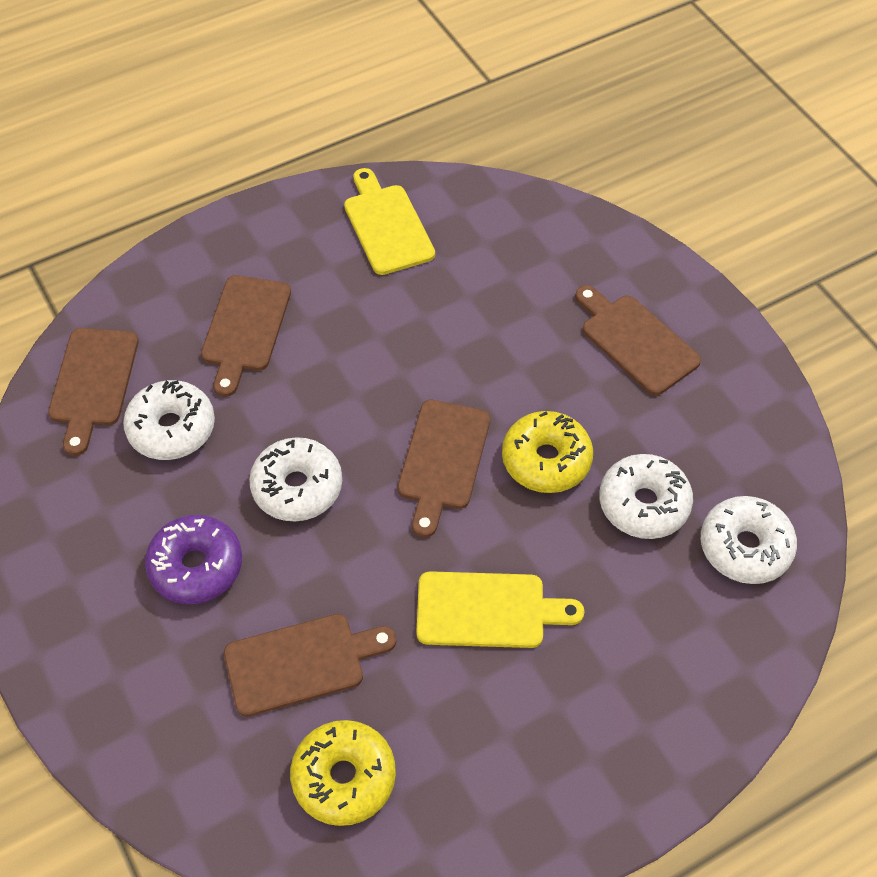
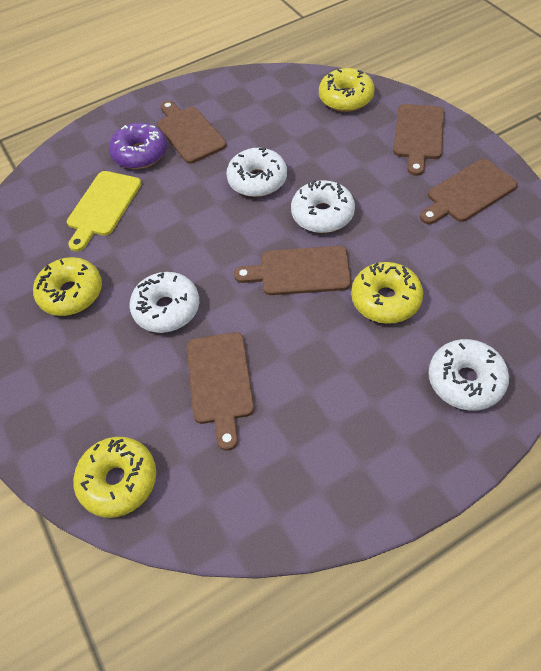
yellow cutting board: 2 -> 1
yellow donut: 2 -> 4

